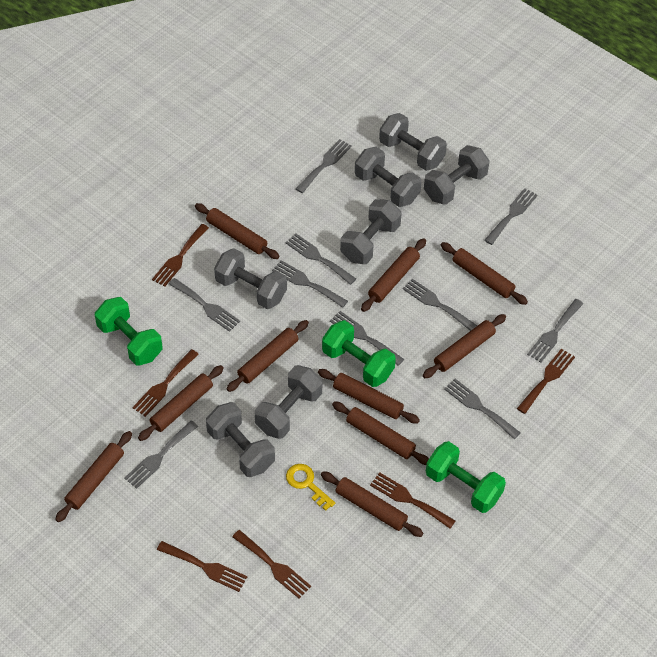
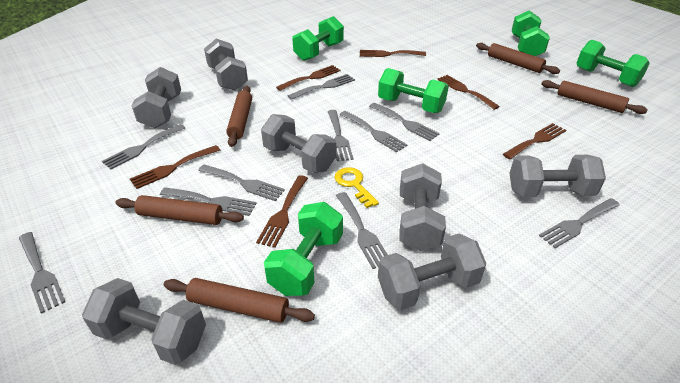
brown rolling pin: 10 -> 5
green dumbbell: 3 -> 5

